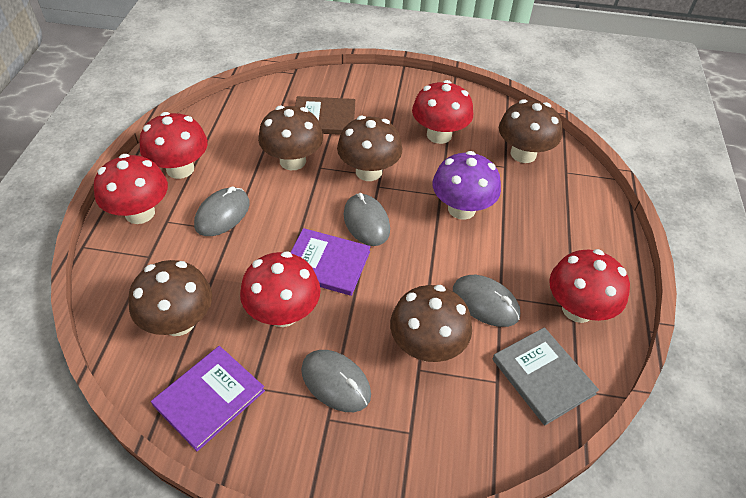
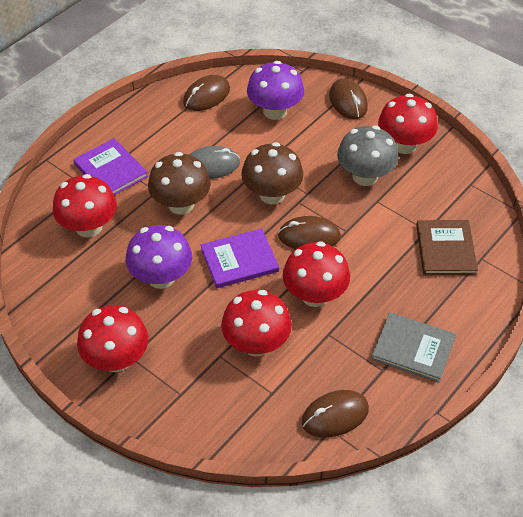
brown mouse: 0 -> 4
brown mushroom: 5 -> 2
grey mouse: 4 -> 1
grey mushroom: 0 -> 1
purple mushroom: 1 -> 2

